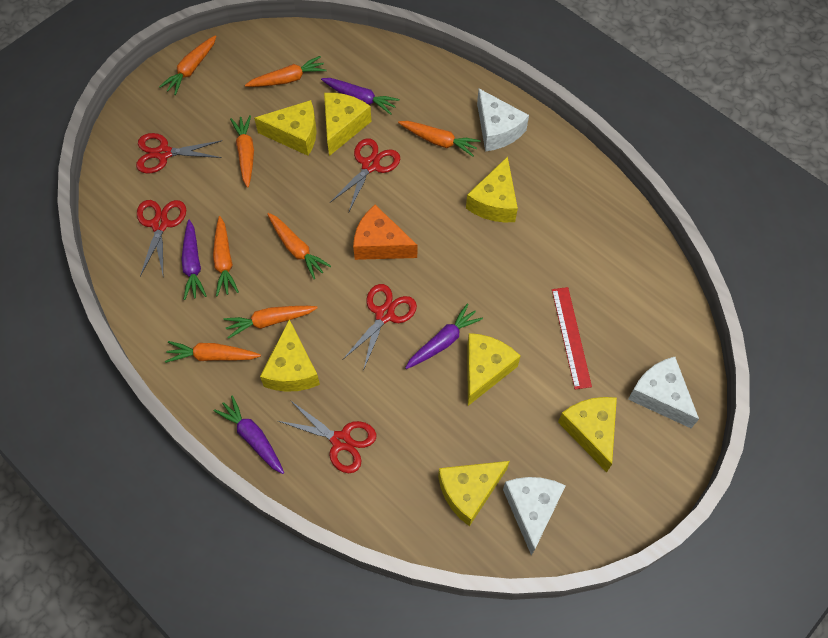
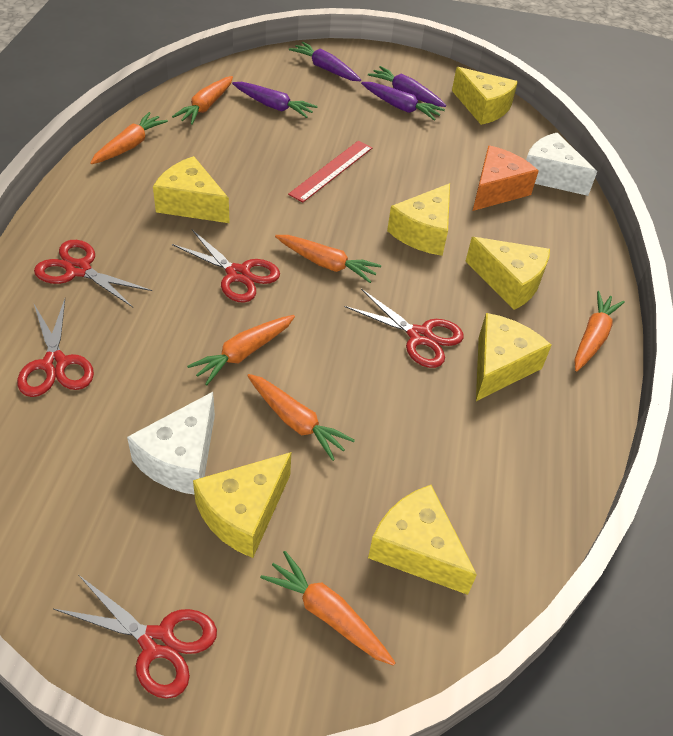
orange carrot: 8 -> 7
white cheese: 3 -> 2

